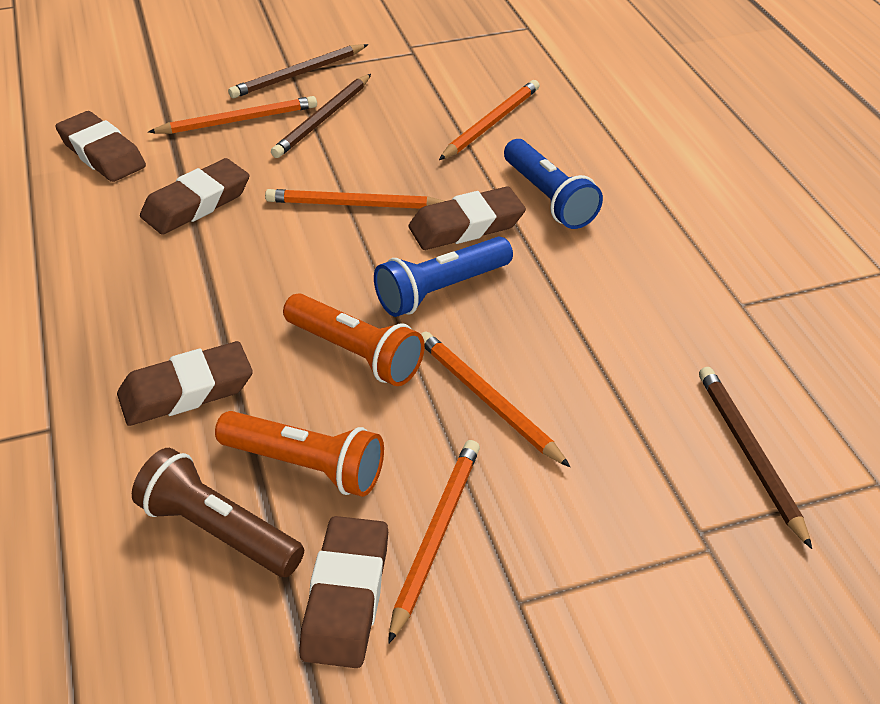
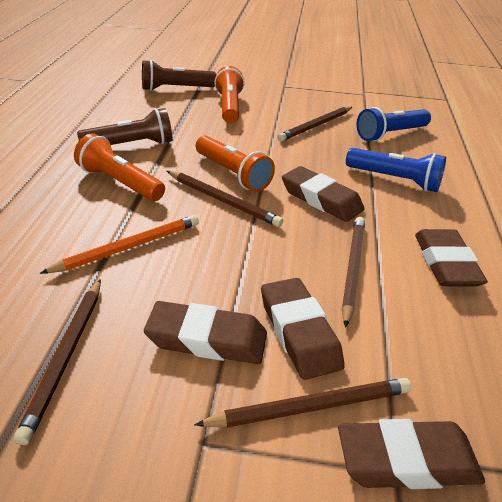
brown flashlight: 1 -> 2
brown pencil: 3 -> 5
orange flashlight: 2 -> 3
orange pencil: 5 -> 1

